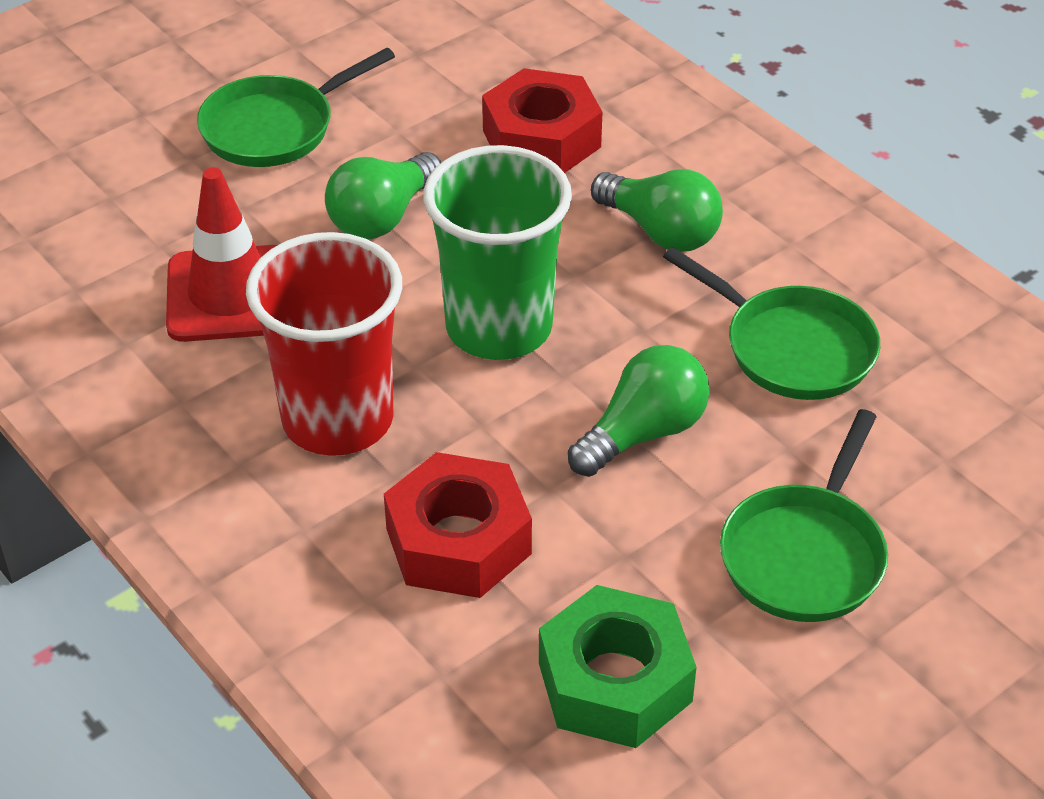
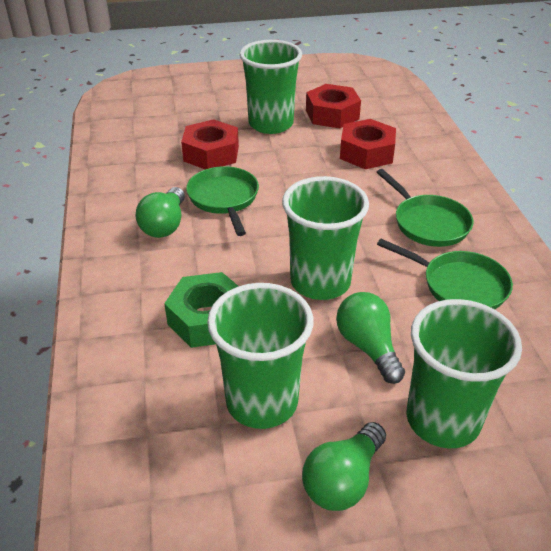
green cup: 1 -> 4
red cup: 1 -> 0
red nut: 2 -> 3
red traffic cone: 1 -> 0

